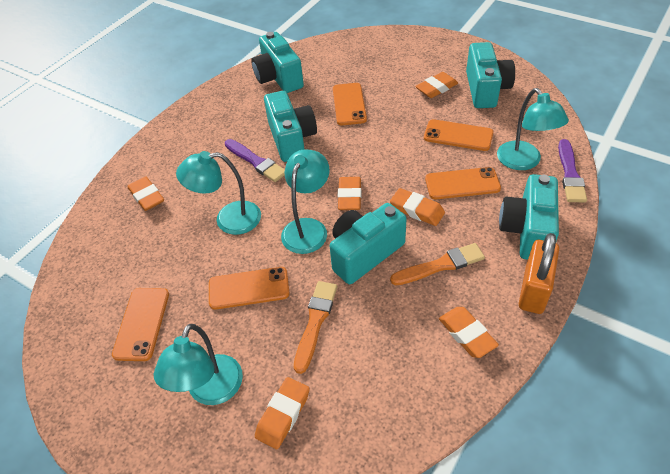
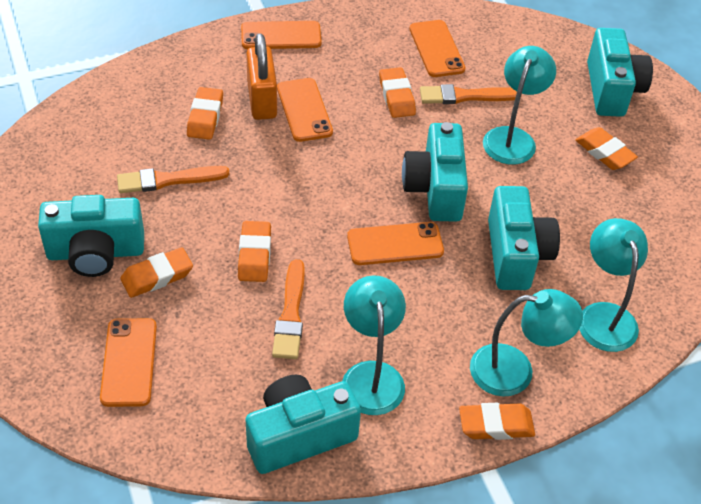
orange brush: 2 -> 3
purple brush: 2 -> 0

